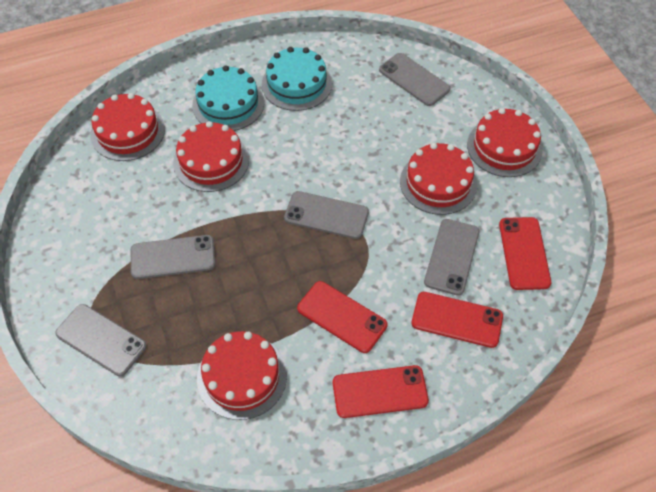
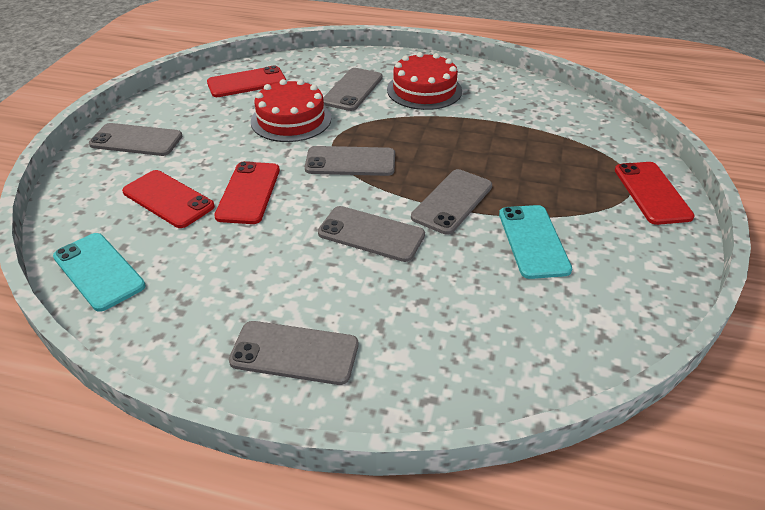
grey phone: 5 -> 6
red cake: 5 -> 2
turquoise cake: 2 -> 0
turquoise phone: 0 -> 2

